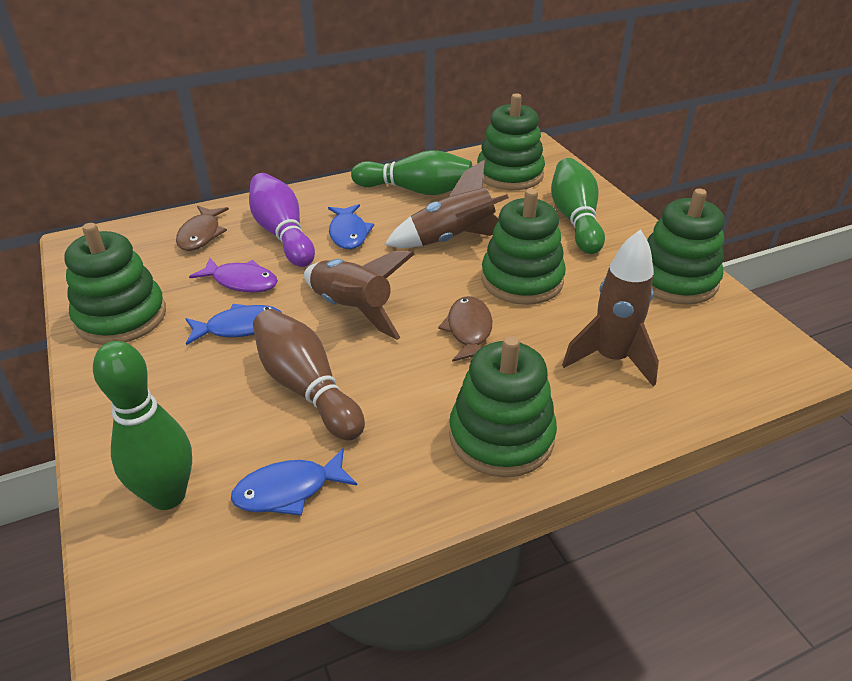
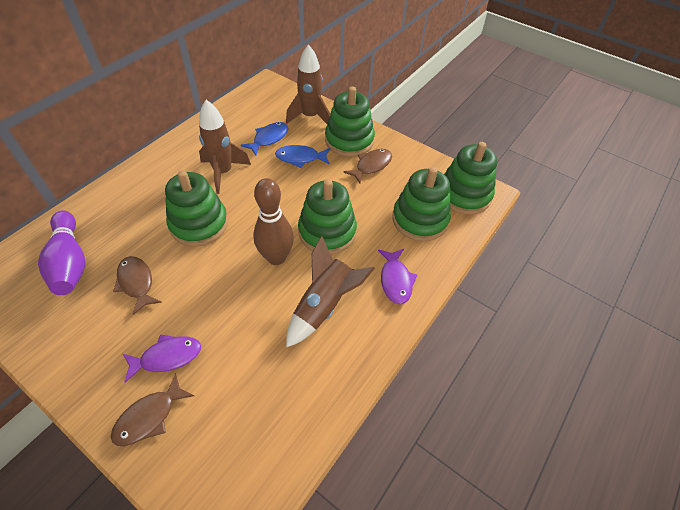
blue fish: 3 -> 2
brown fish: 2 -> 3
green bowling pin: 3 -> 0
purple fish: 1 -> 2

